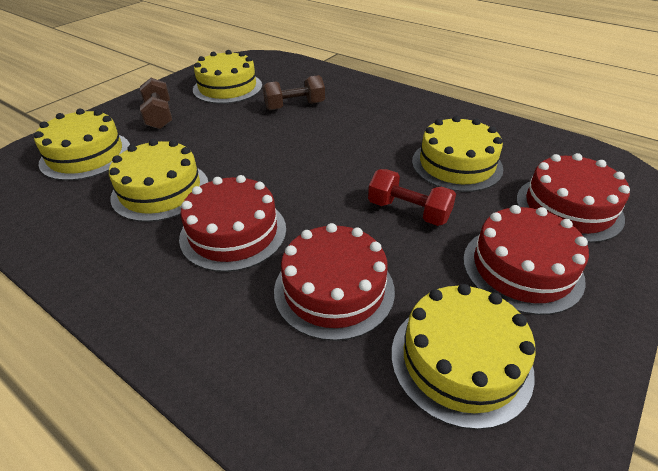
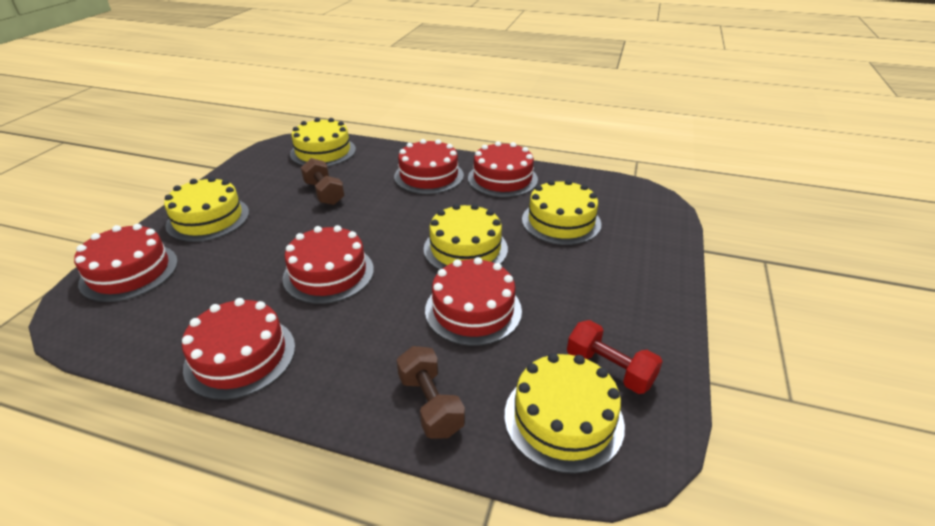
red cake: 4 -> 6

